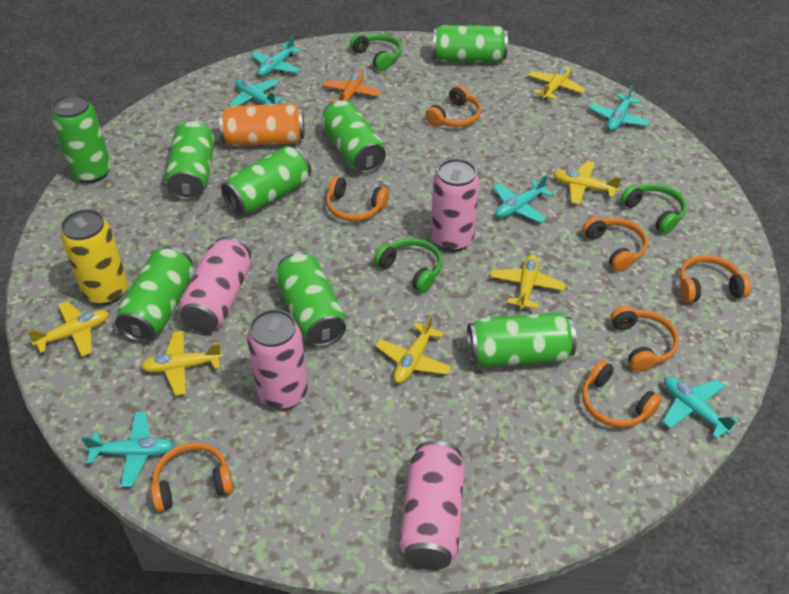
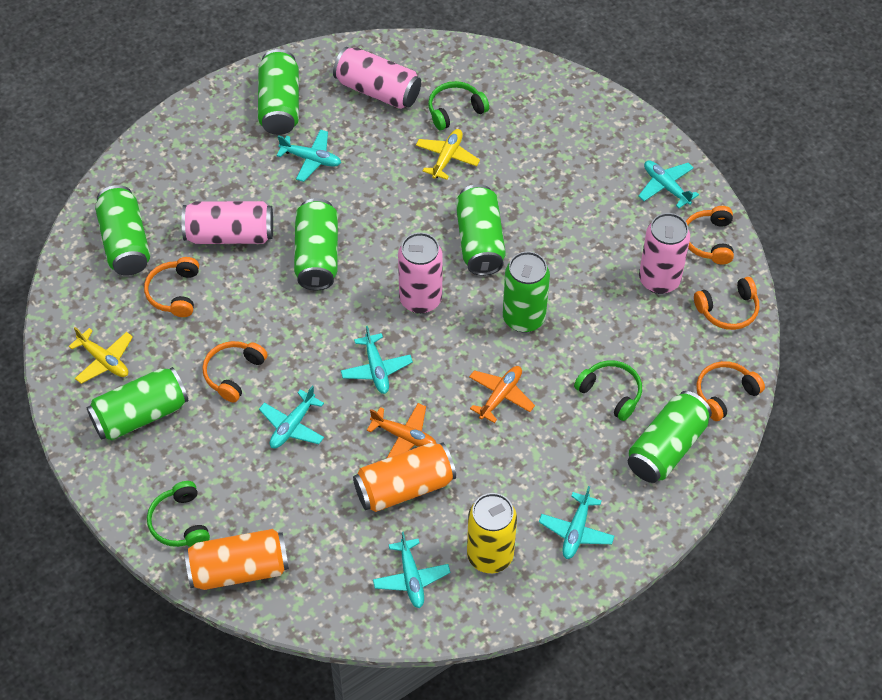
green can: 8 -> 7
orange can: 1 -> 2
orange headphones: 7 -> 5
orange plane: 1 -> 2
yellow plane: 6 -> 2

